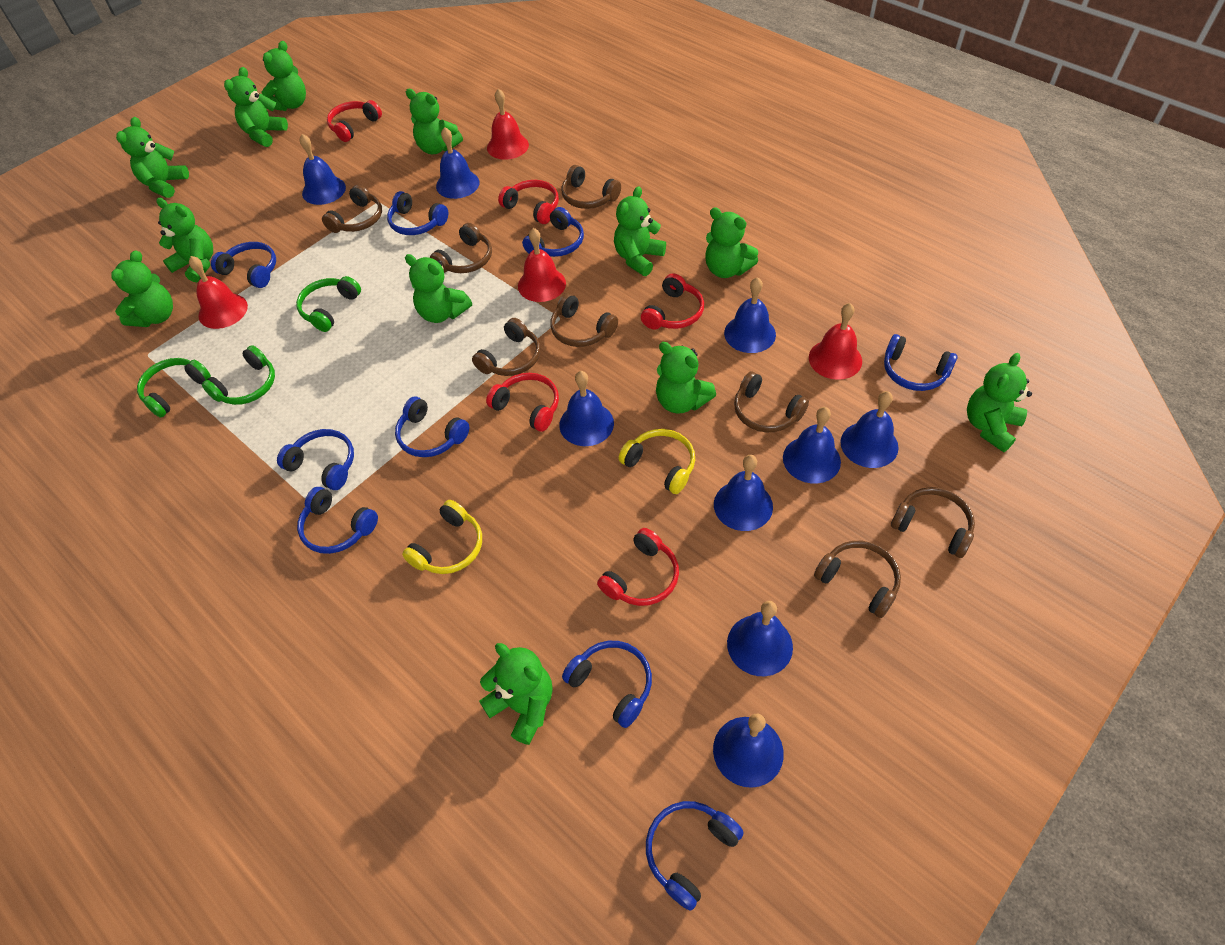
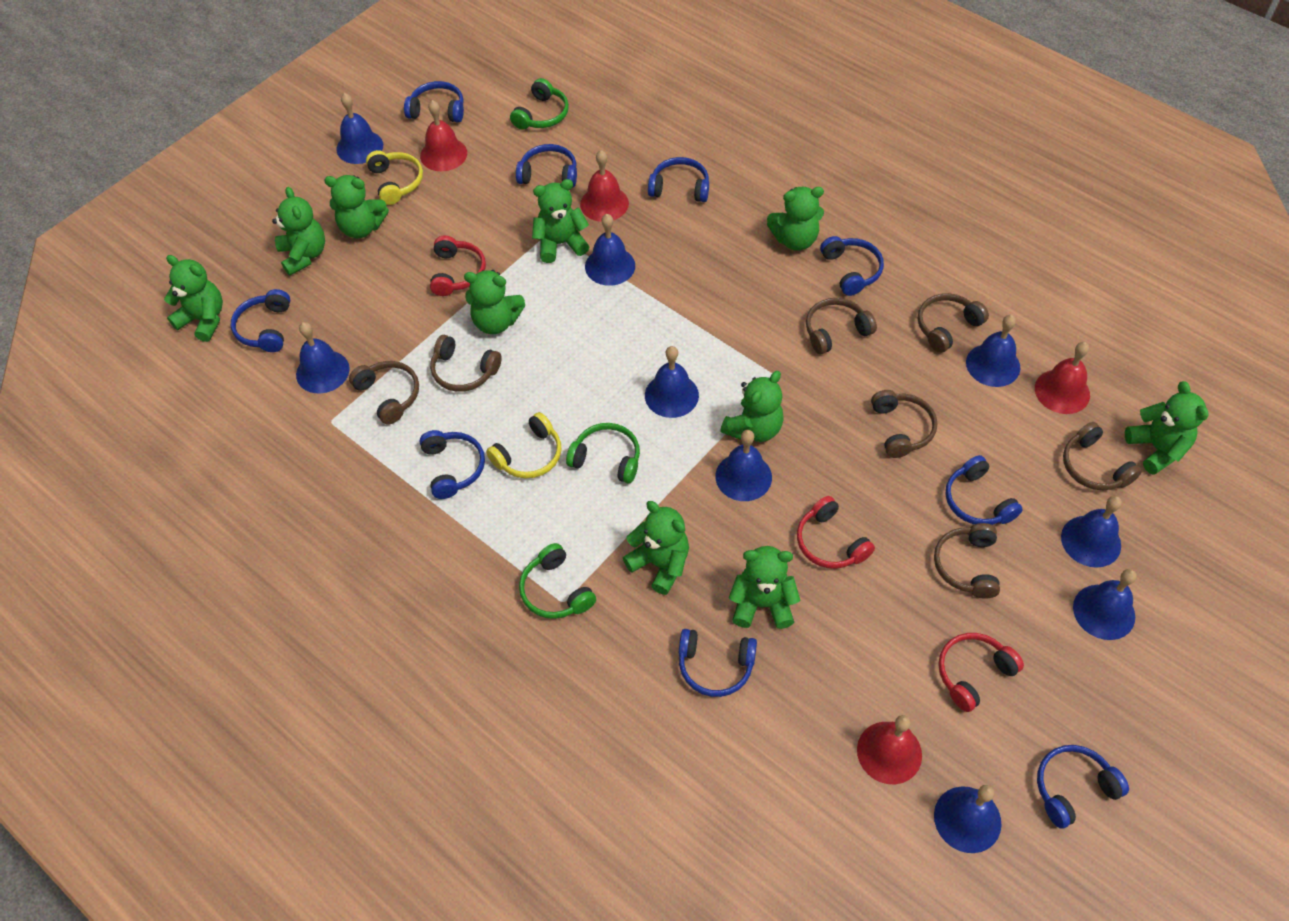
brown headphones: 8 -> 7
green teddy bear: 12 -> 10
red headphones: 5 -> 3

